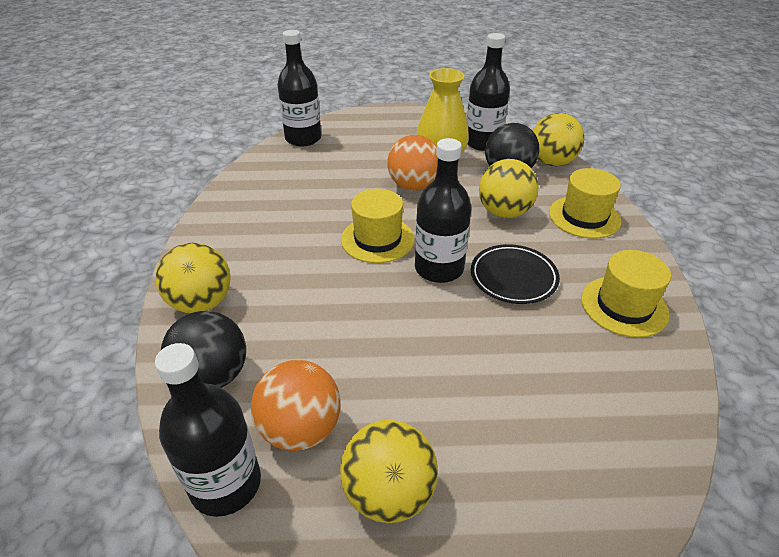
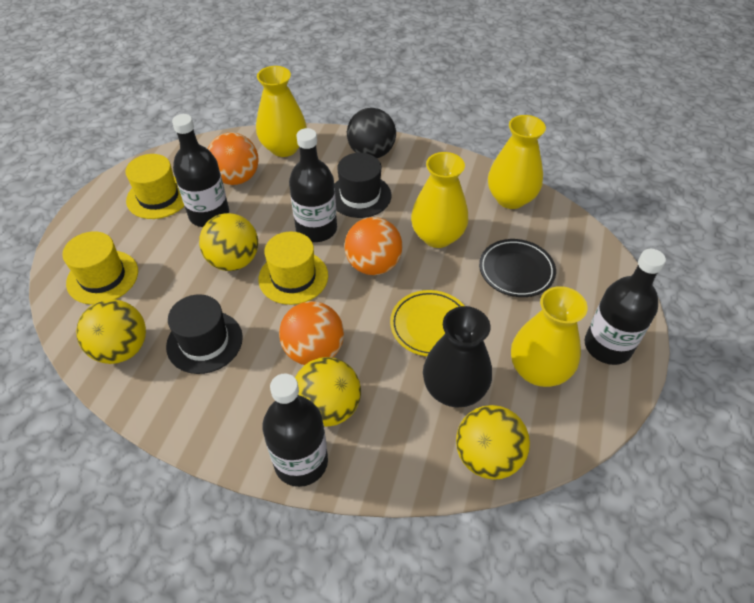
black ball: 2 -> 1
black hat: 0 -> 2
black vase: 0 -> 1
orange ball: 2 -> 3
yellow plate: 0 -> 1
yellow vase: 1 -> 4

